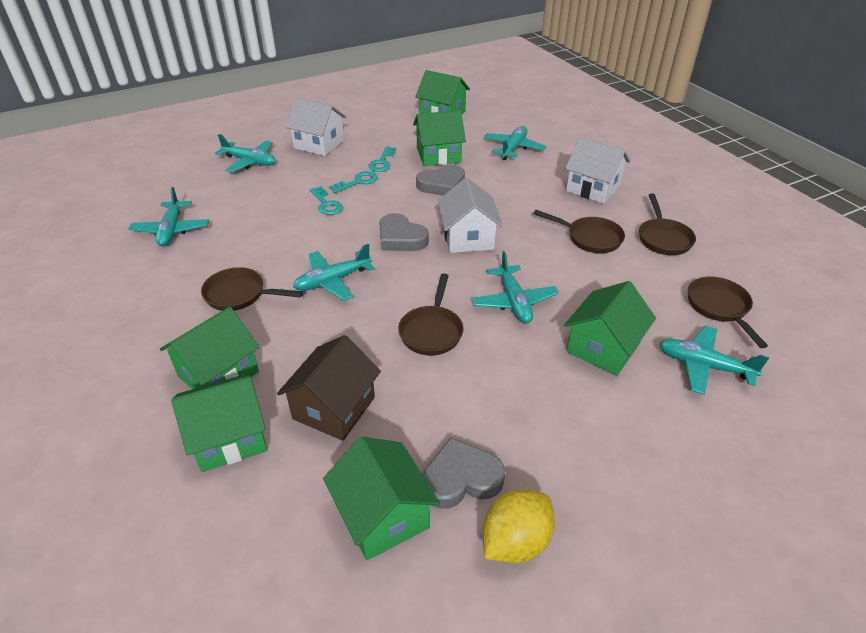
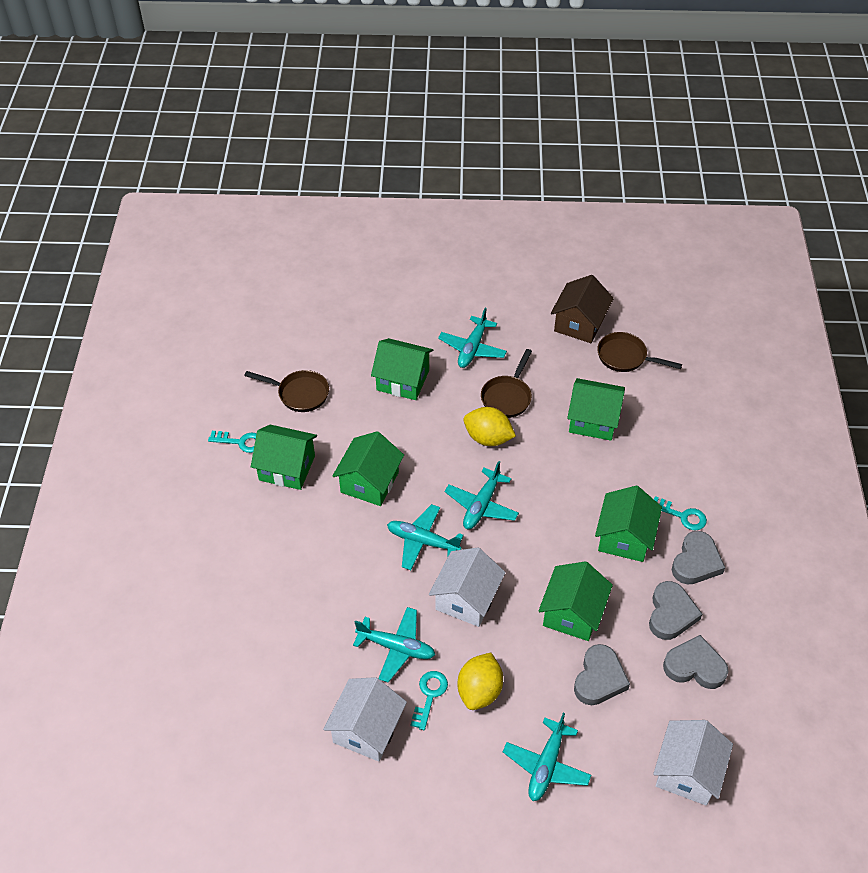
brown pan: 5 -> 3
grey heart: 3 -> 4
turquoise plane: 6 -> 5
yellow lemon: 1 -> 2

